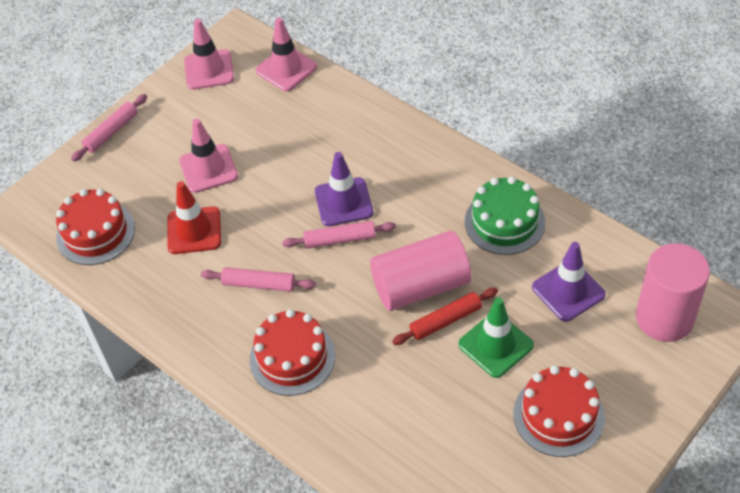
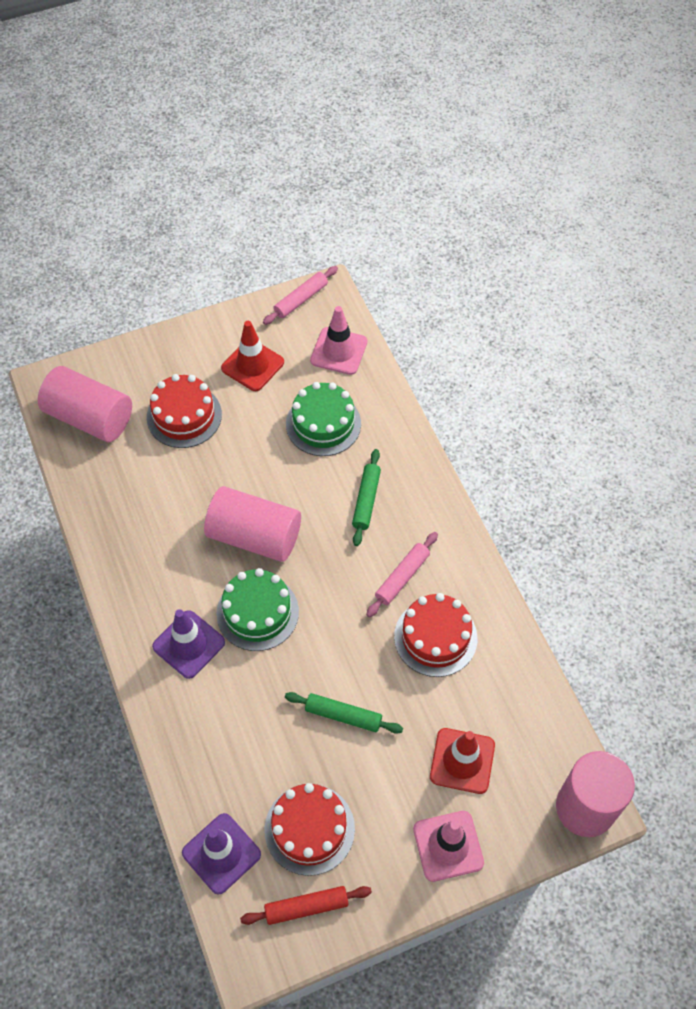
green cake: 1 -> 2
green rolling pin: 0 -> 2
green traffic cone: 1 -> 0
pink cylinder: 2 -> 3
pink rolling pin: 3 -> 2
pink traffic cone: 3 -> 2
red traffic cone: 1 -> 2

